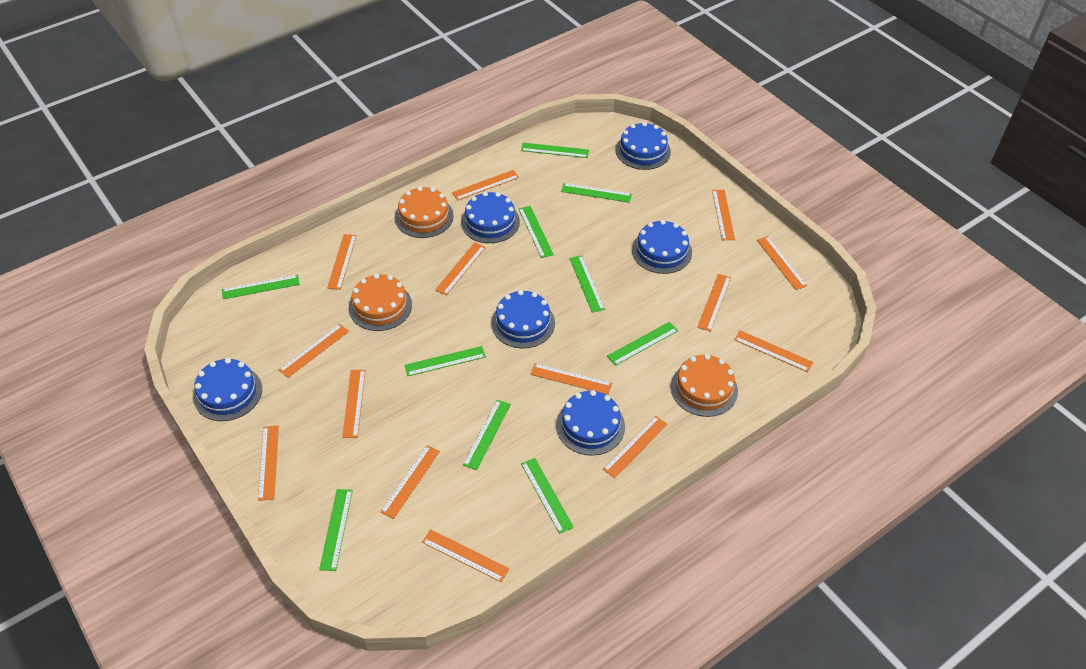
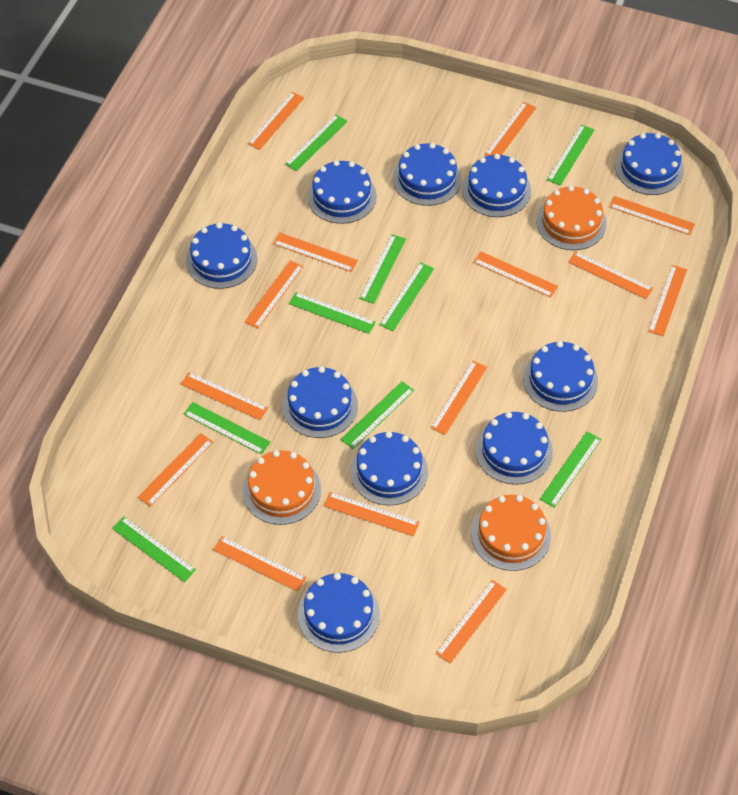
blue cake: 6 -> 10
green ruler: 10 -> 9

